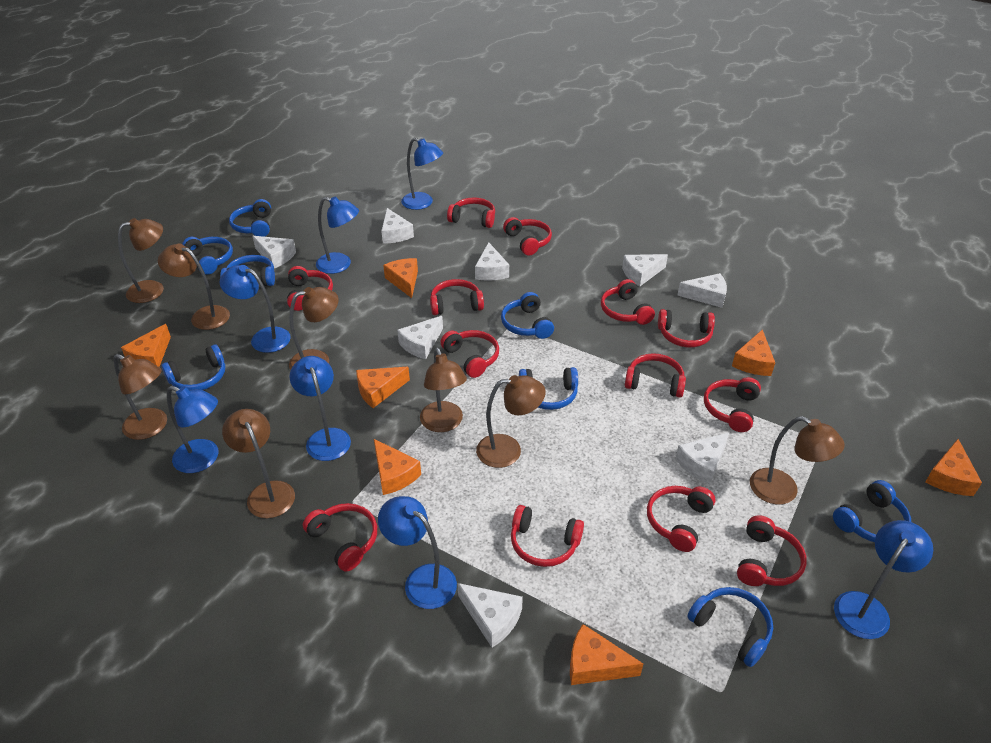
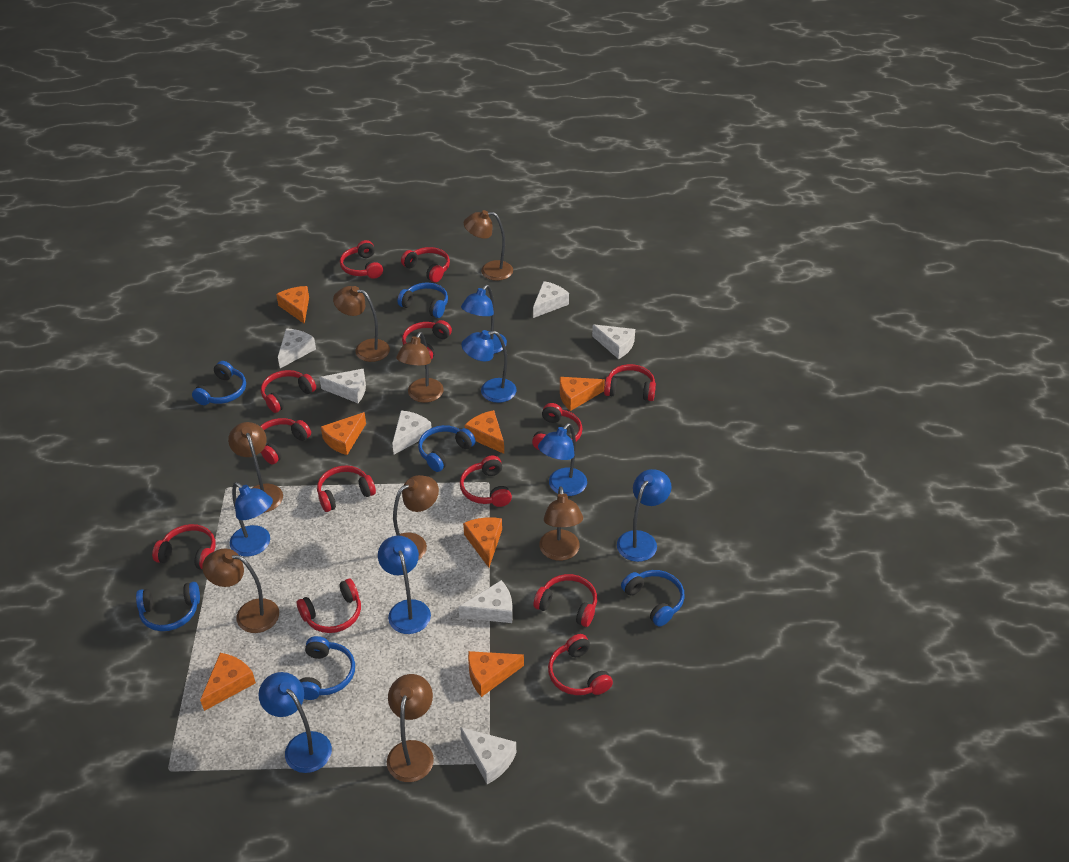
blue headphones: 8 -> 6
white cheese: 8 -> 7

